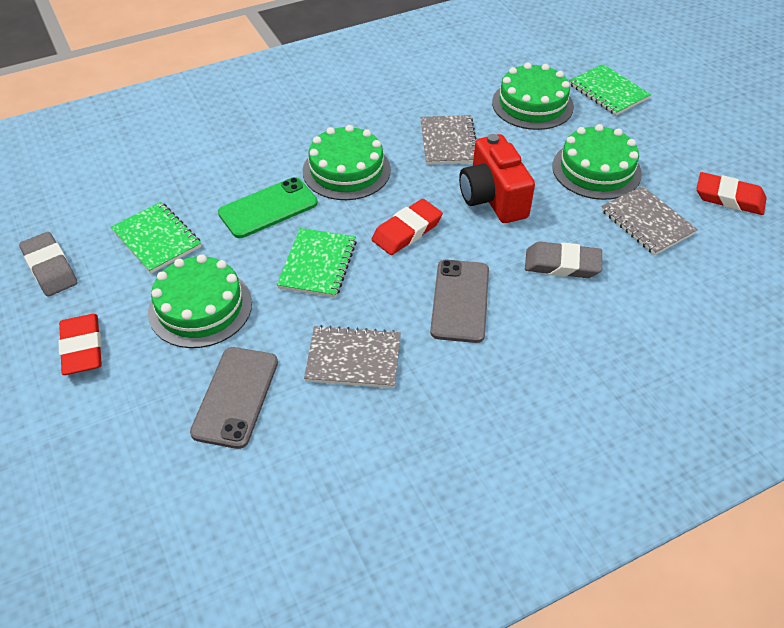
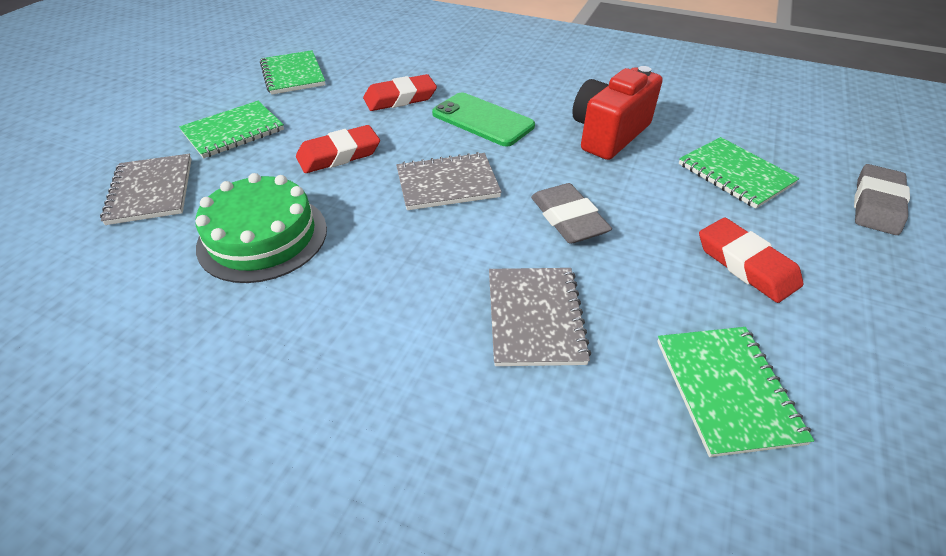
green cake: 4 -> 1
green notebook: 3 -> 4
grey phone: 2 -> 0

